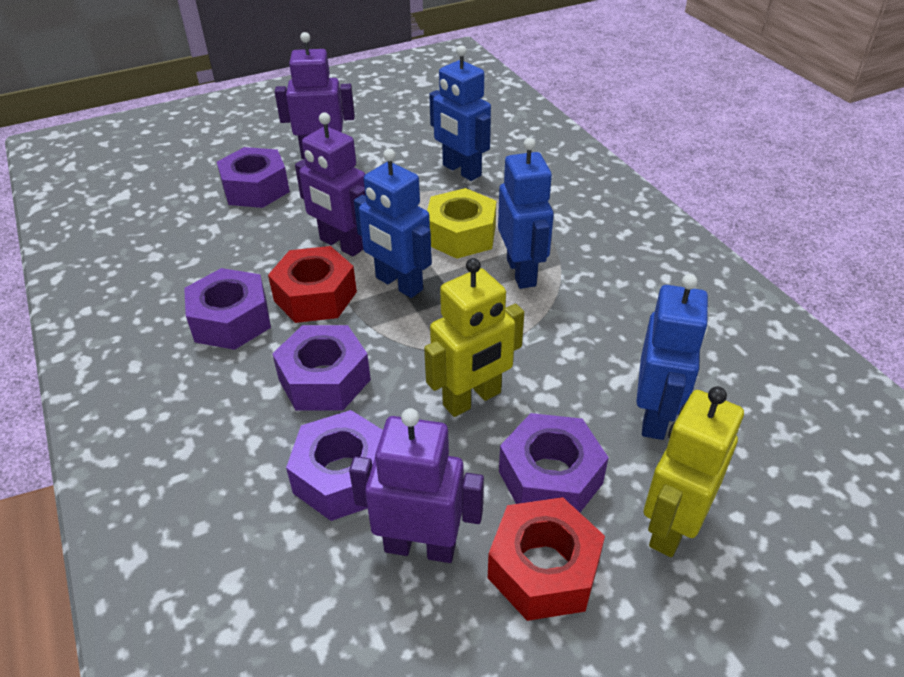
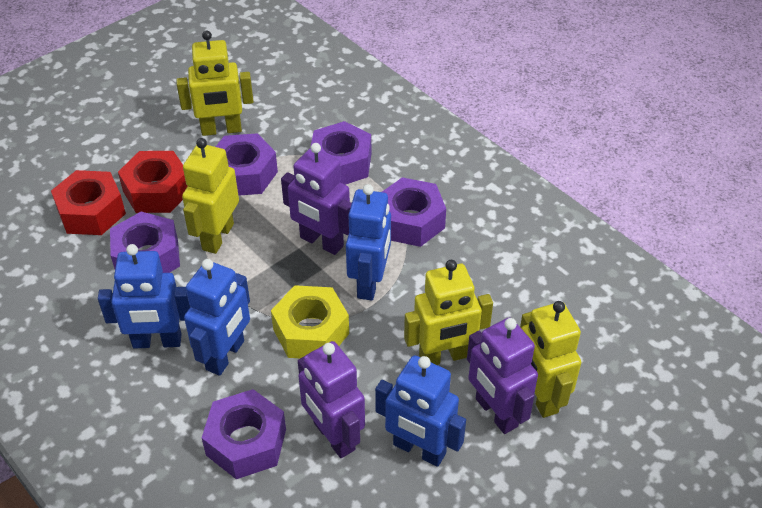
yellow robot: 2 -> 4

